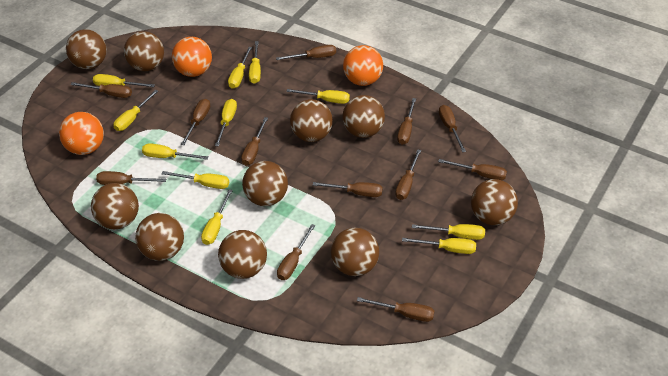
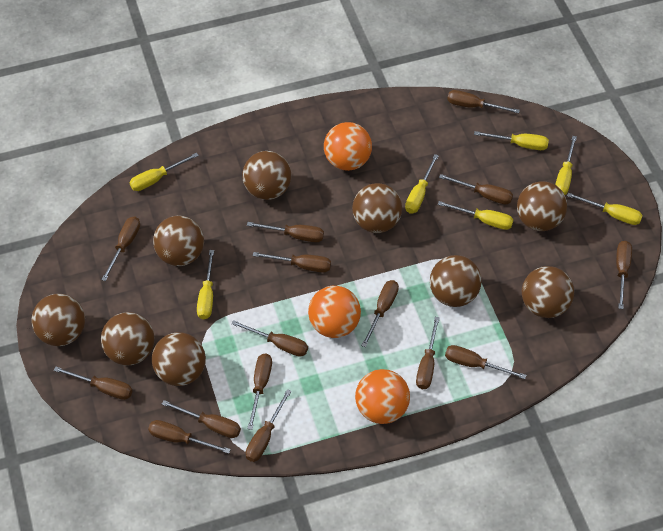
brown ball: 10 -> 9
brown screwdriver: 12 -> 15
yellow screwdriver: 11 -> 7

